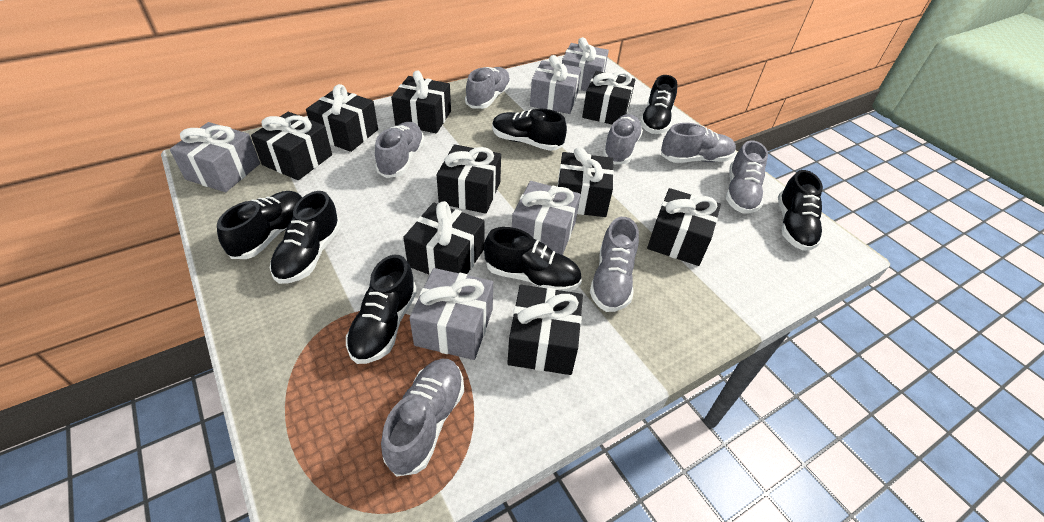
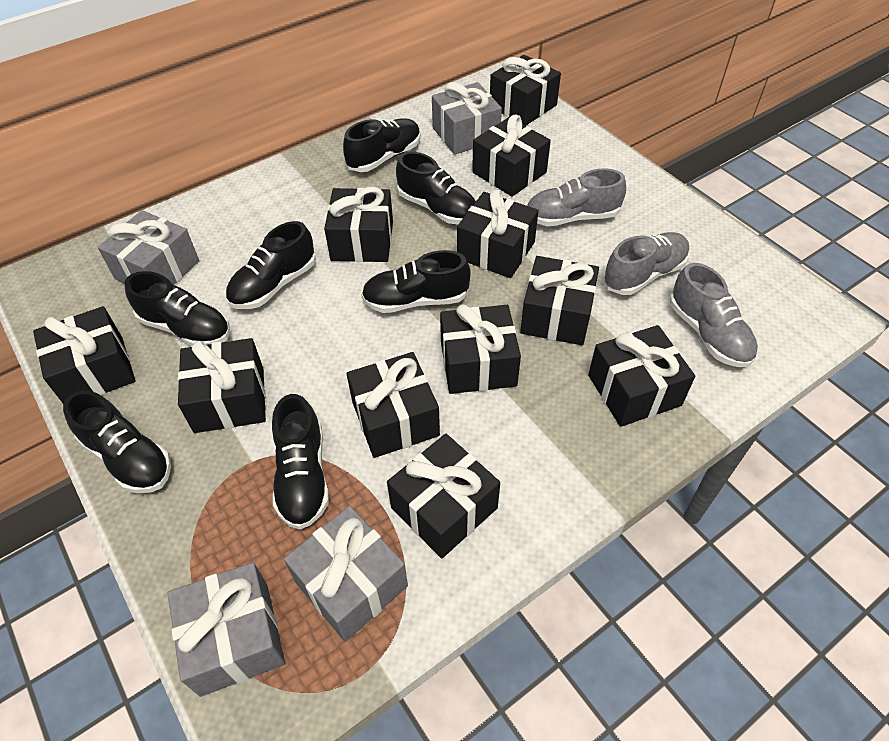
black gift: 9 -> 11
grey gift: 5 -> 4
grey shoe: 7 -> 3

